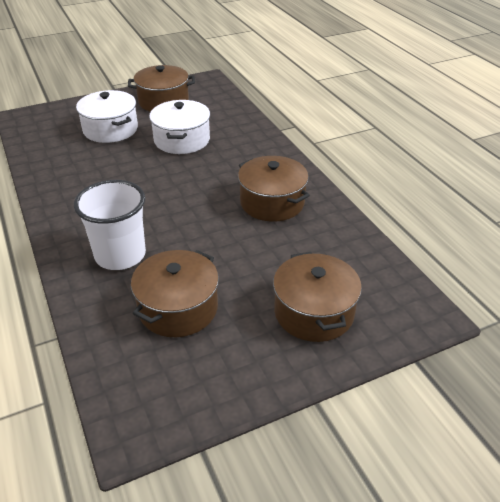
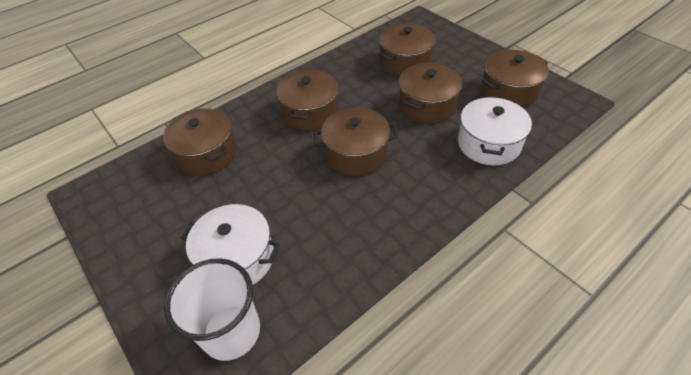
brown pot: 4 -> 6

